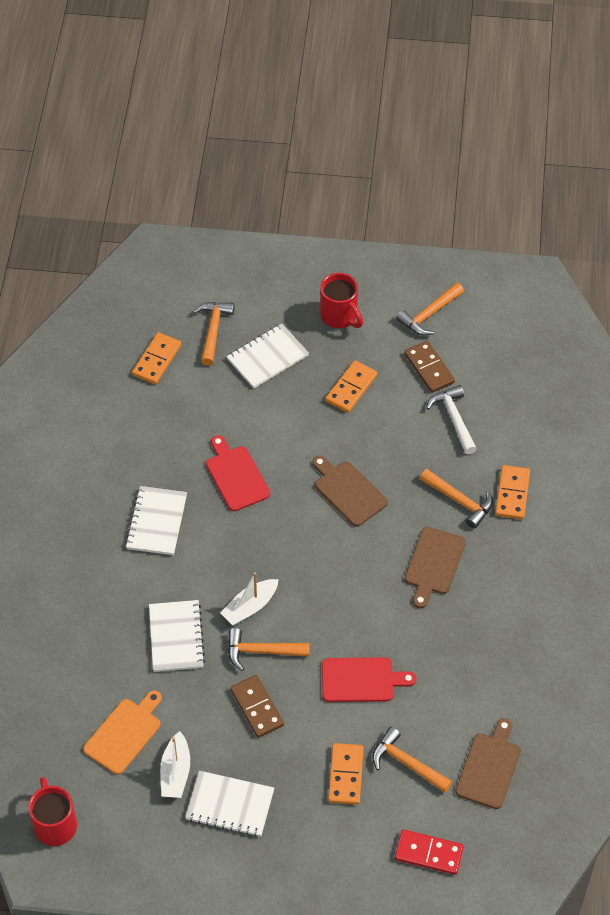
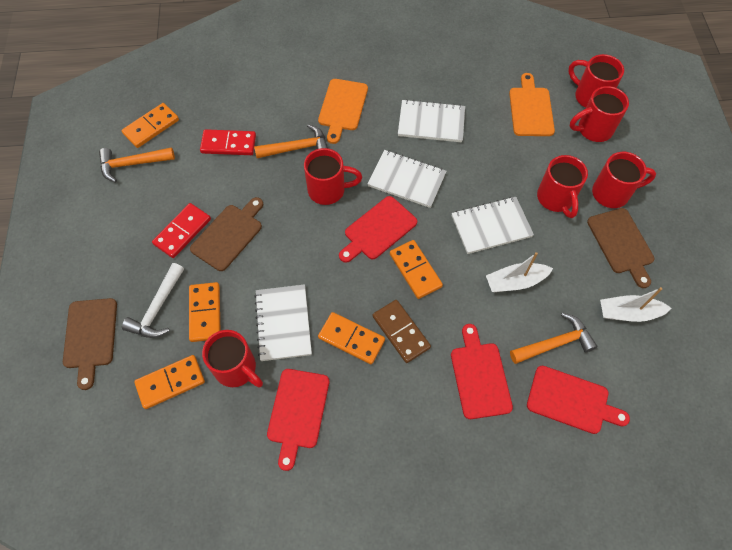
brown domino: 2 -> 1
orange cutting board: 1 -> 2
orange domino: 4 -> 5
orange hammer: 5 -> 3
red cutting board: 2 -> 4
red domino: 1 -> 2
red mug: 2 -> 6

